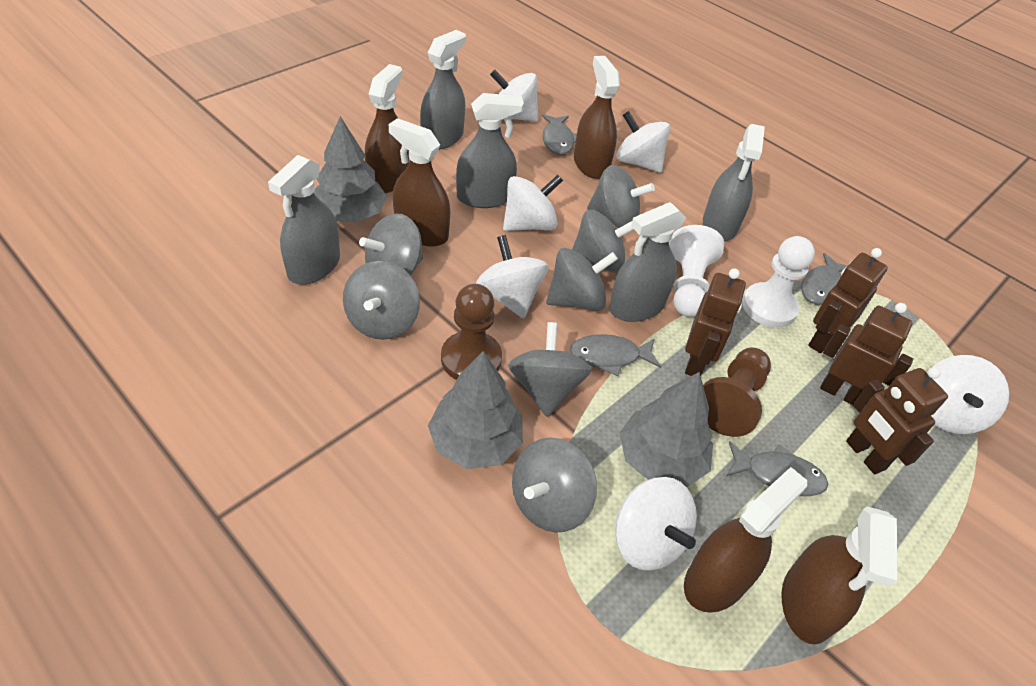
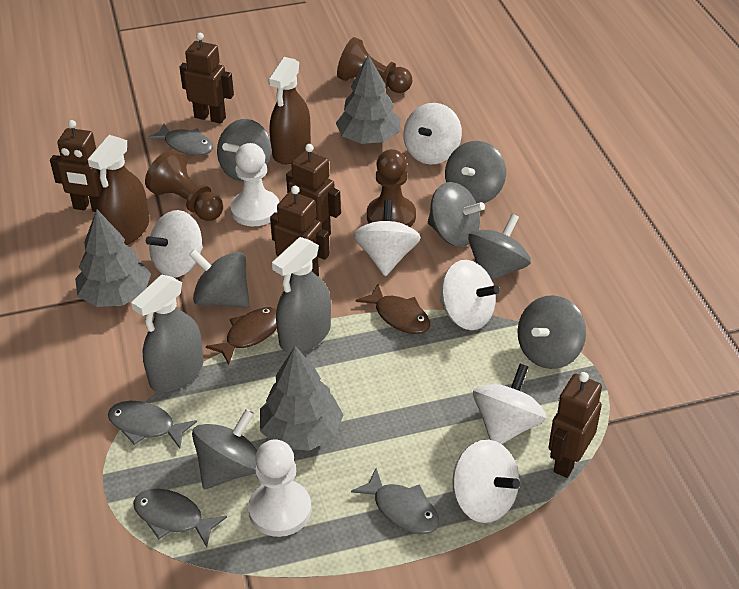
brown fish: 0 -> 2
brown pawn: 2 -> 3
brown robot: 4 -> 5
brown spray bottle: 5 -> 2
grey spray bottle: 5 -> 2

